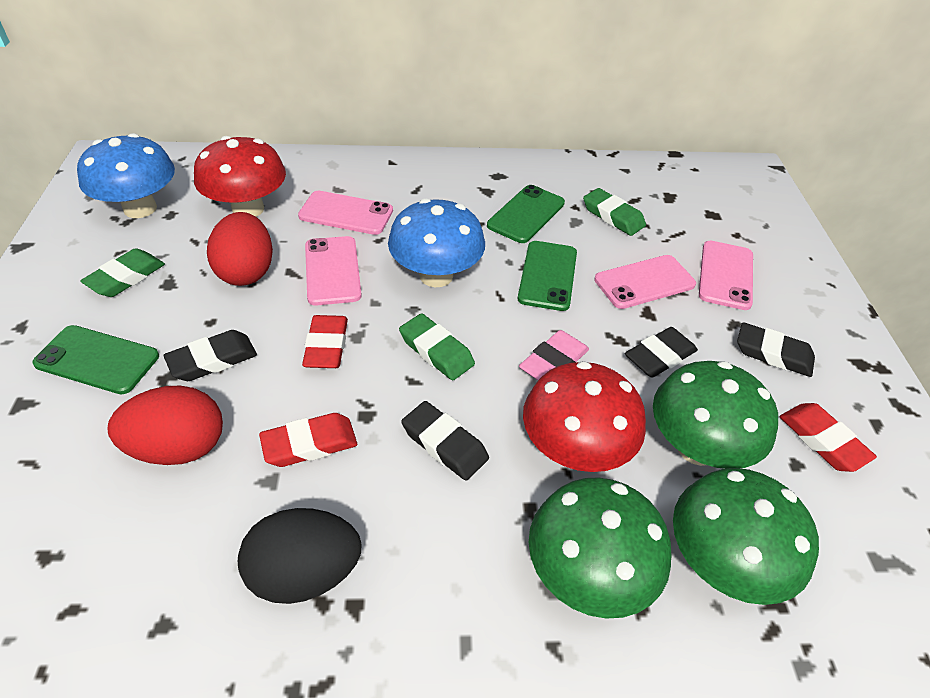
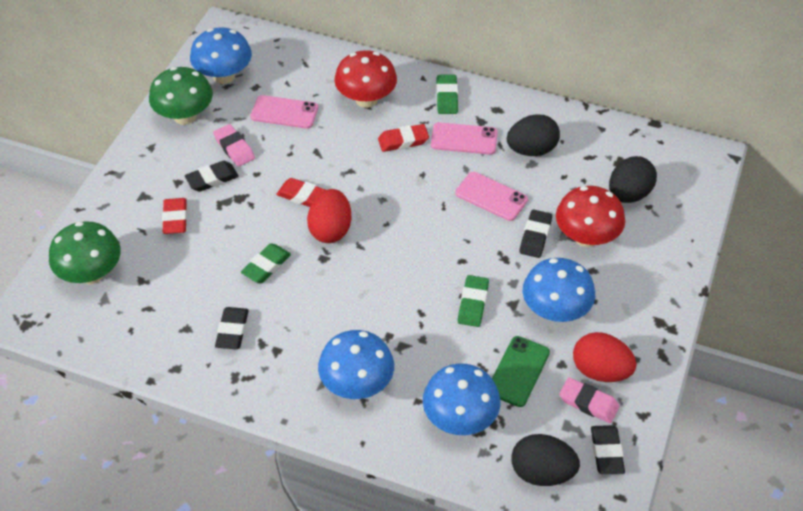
black egg: 1 -> 3
blue mushroom: 2 -> 4
green mushroom: 3 -> 2
green phone: 3 -> 1
pink eraser: 1 -> 2
pink phone: 4 -> 3

